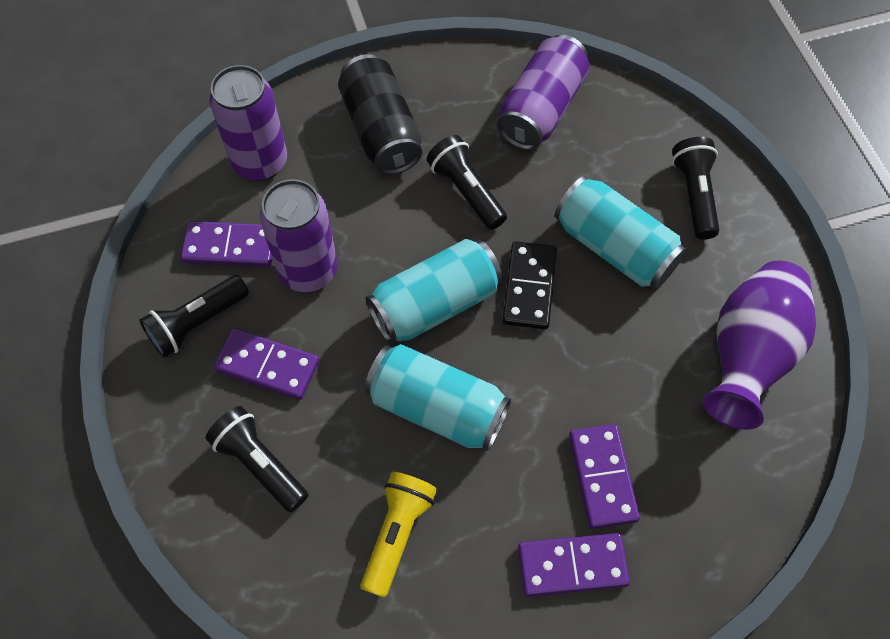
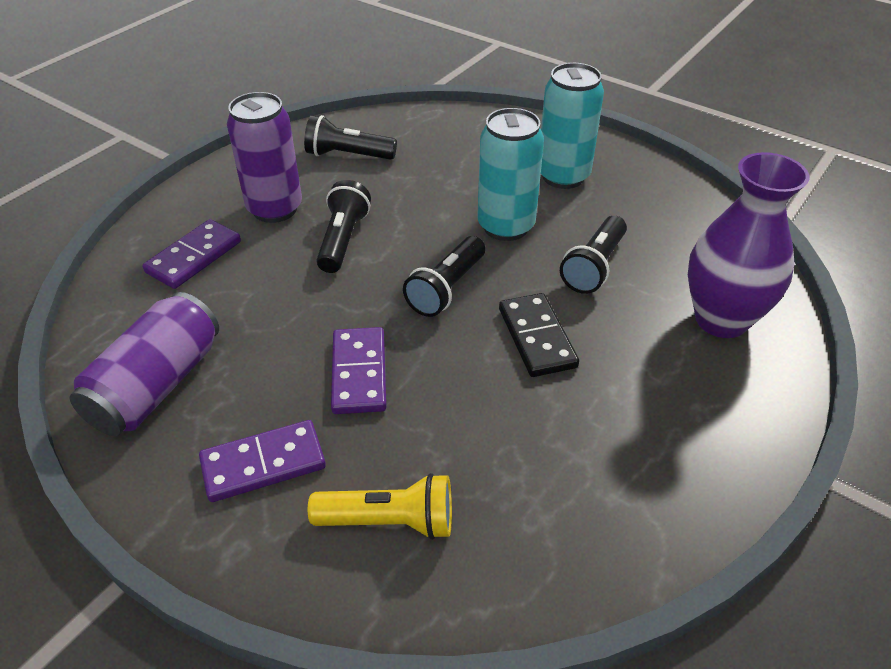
black can: 1 -> 0
purple can: 3 -> 2
purple domino: 4 -> 3
turquoise can: 3 -> 2

